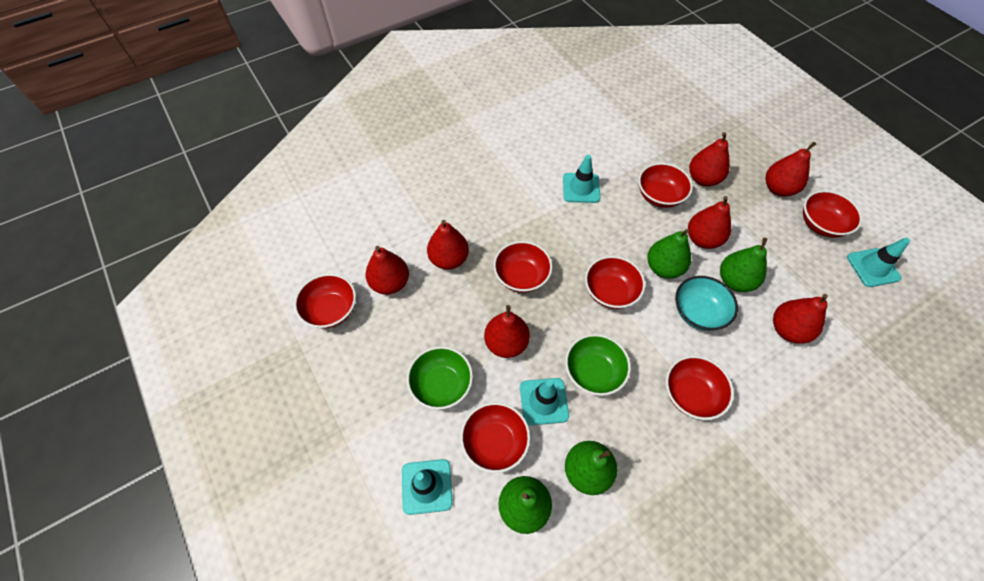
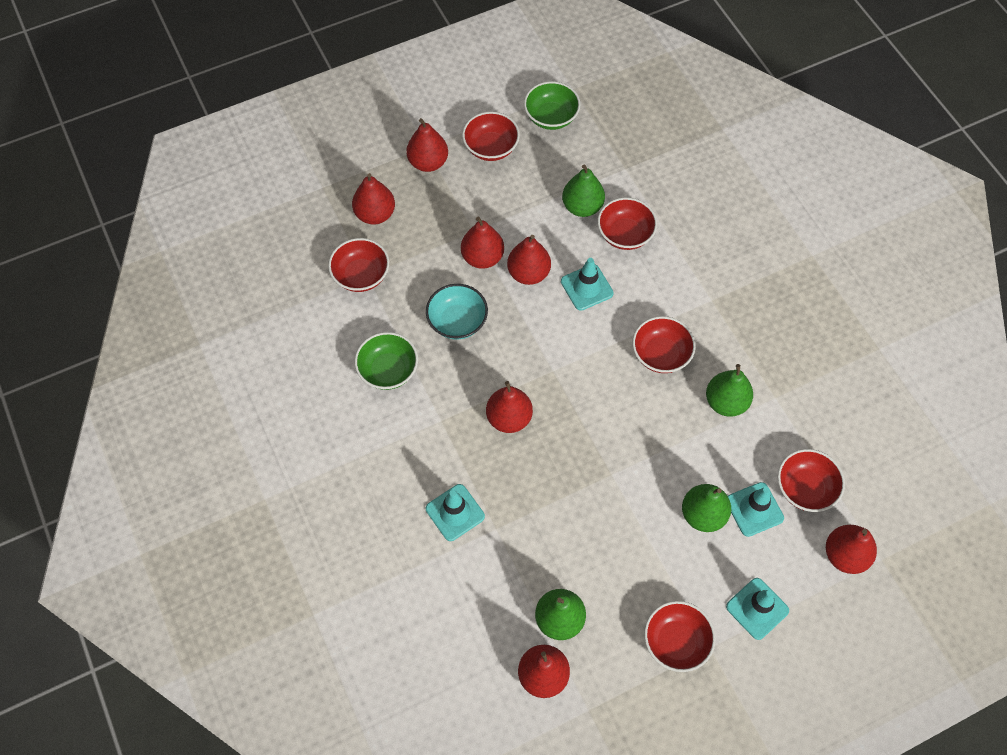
red bowl: 7 -> 6

